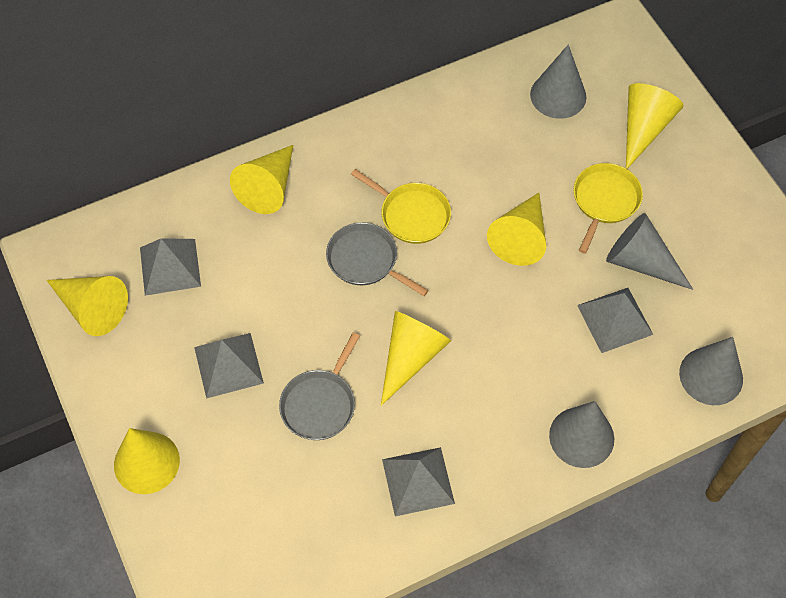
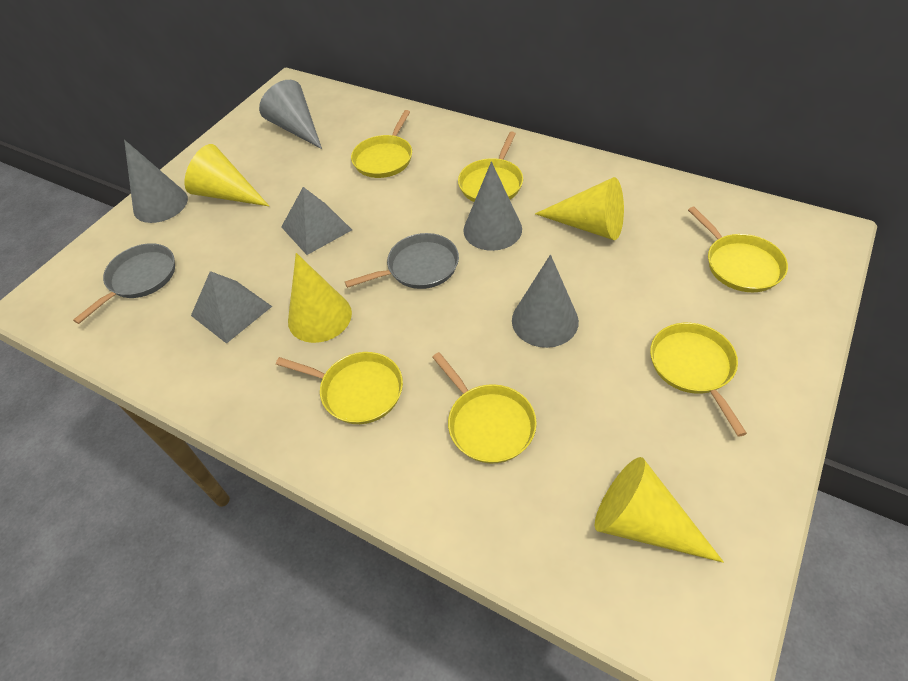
grey pyramid: 4 -> 2
yellow cone: 6 -> 4
yellow pan: 2 -> 6

